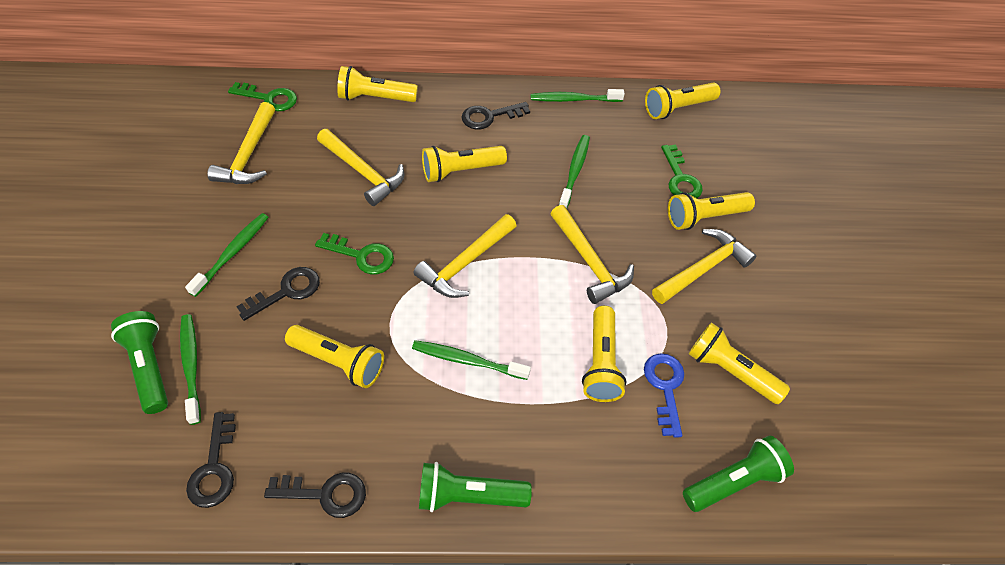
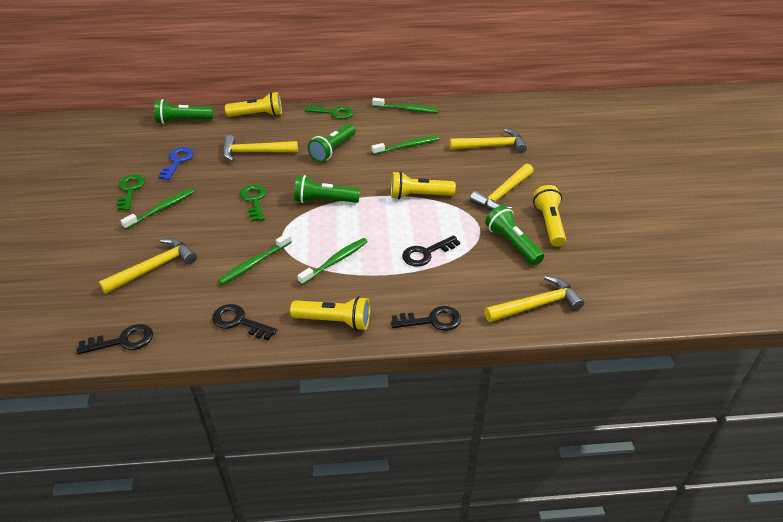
green flashlight: 3 -> 4
yellow flashlight: 7 -> 4

